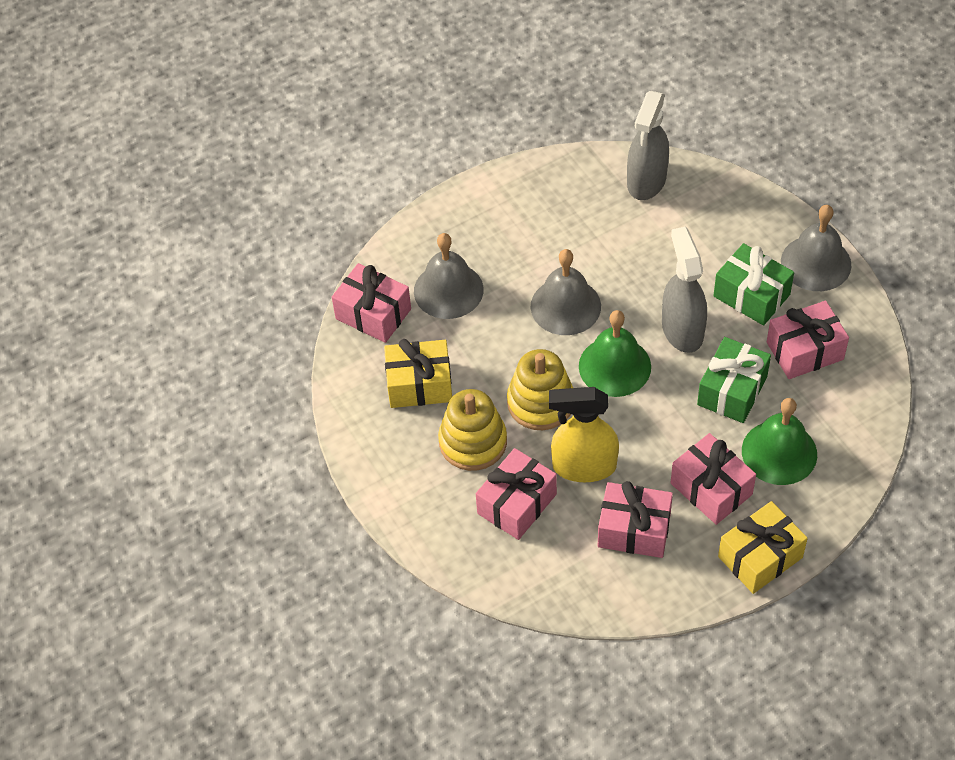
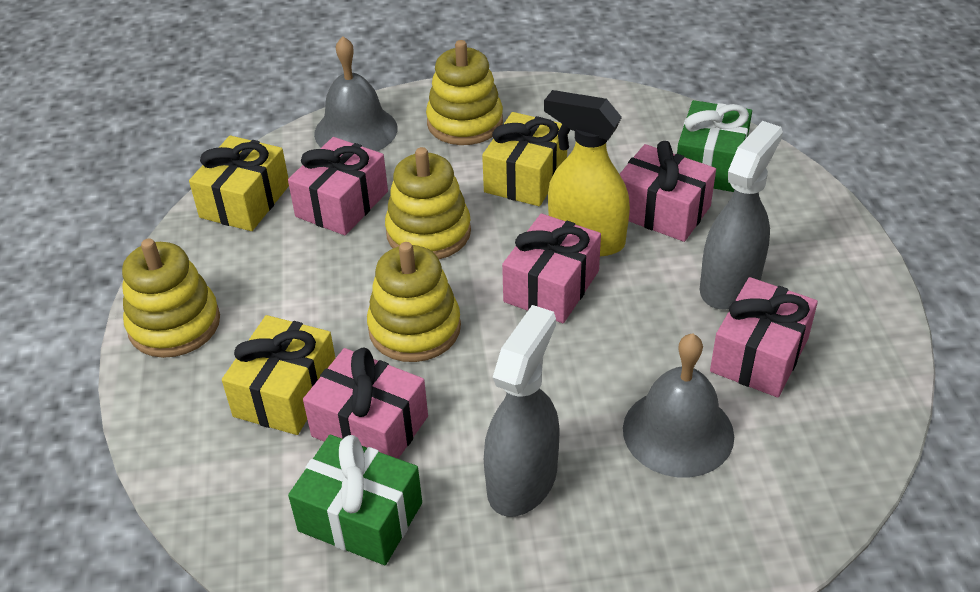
green bell: 2 -> 0
grey bell: 3 -> 2
yellow gift: 2 -> 3
yellow stacking toy: 2 -> 4

